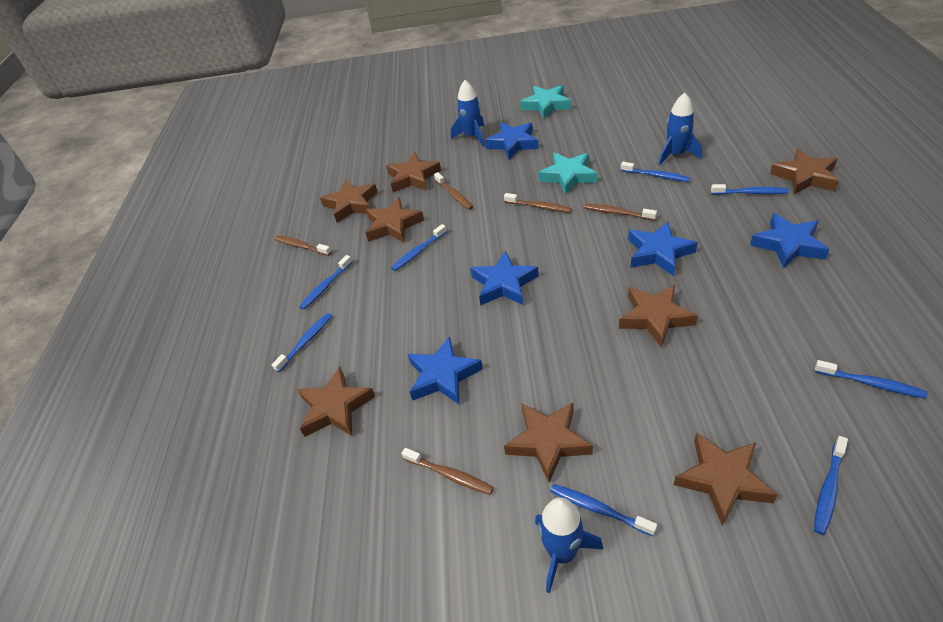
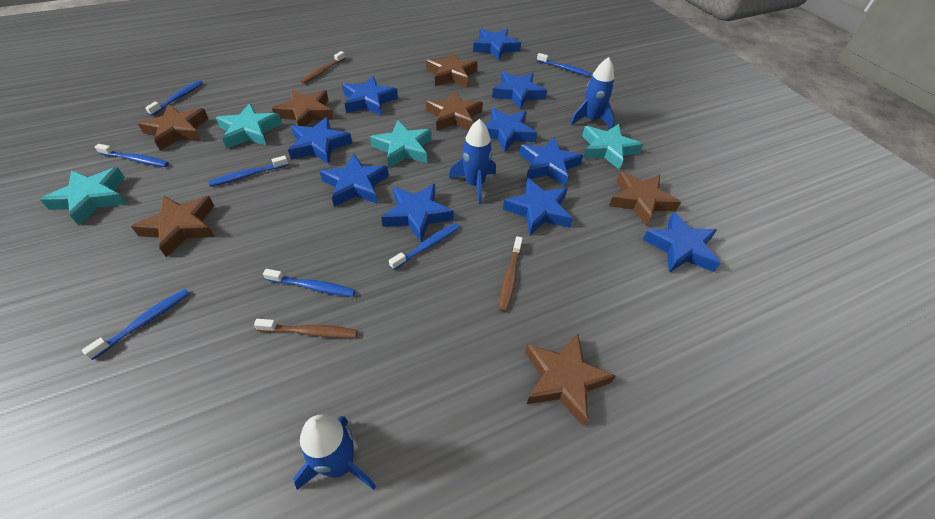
blue star: 5 -> 10
blue toothbrush: 8 -> 7
brown star: 8 -> 7
brown toothbrush: 5 -> 3
turquoise star: 2 -> 4

